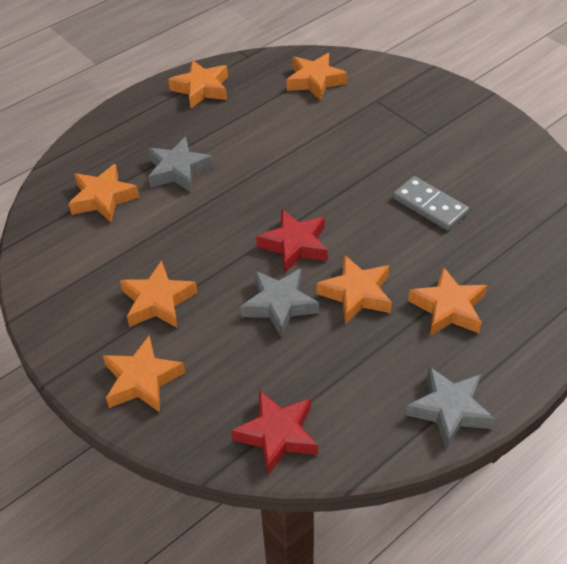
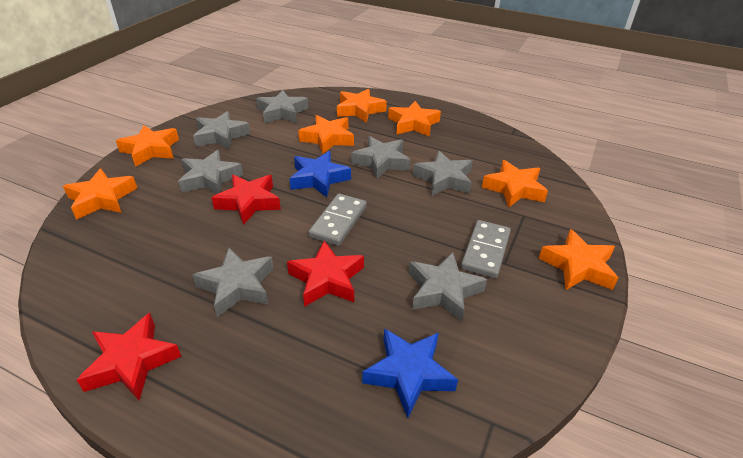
blue star: 0 -> 2
grey domino: 1 -> 2
grey star: 3 -> 7
red star: 2 -> 3

